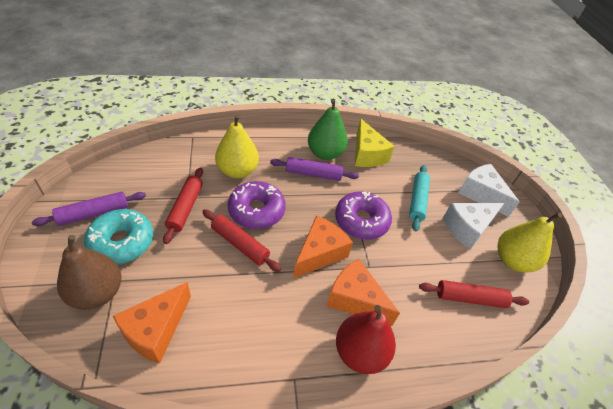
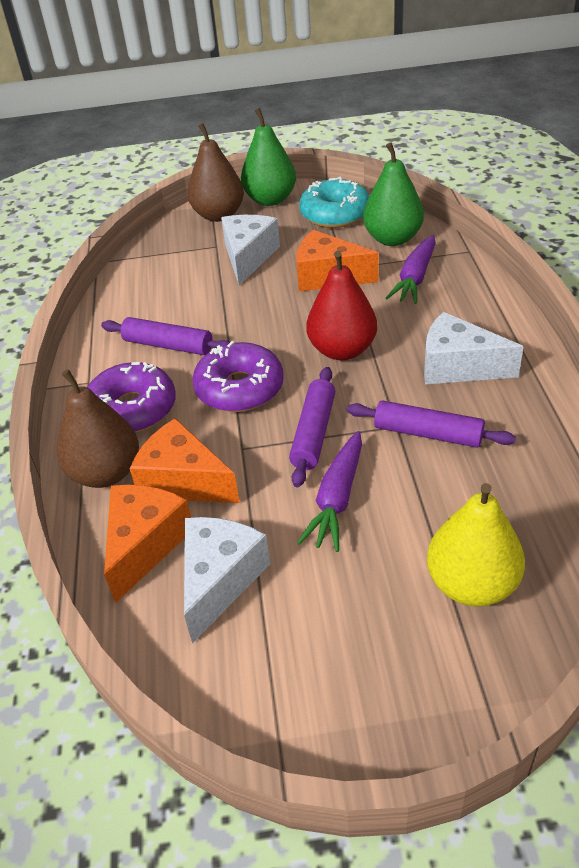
brown pear: 1 -> 2
green pear: 1 -> 2
purple carrot: 0 -> 2
purple rolling pin: 2 -> 3
red rolling pin: 3 -> 0
turquoise rolling pin: 1 -> 0
white cheese: 2 -> 3
yellow cheese: 1 -> 0
yellow pear: 2 -> 1

